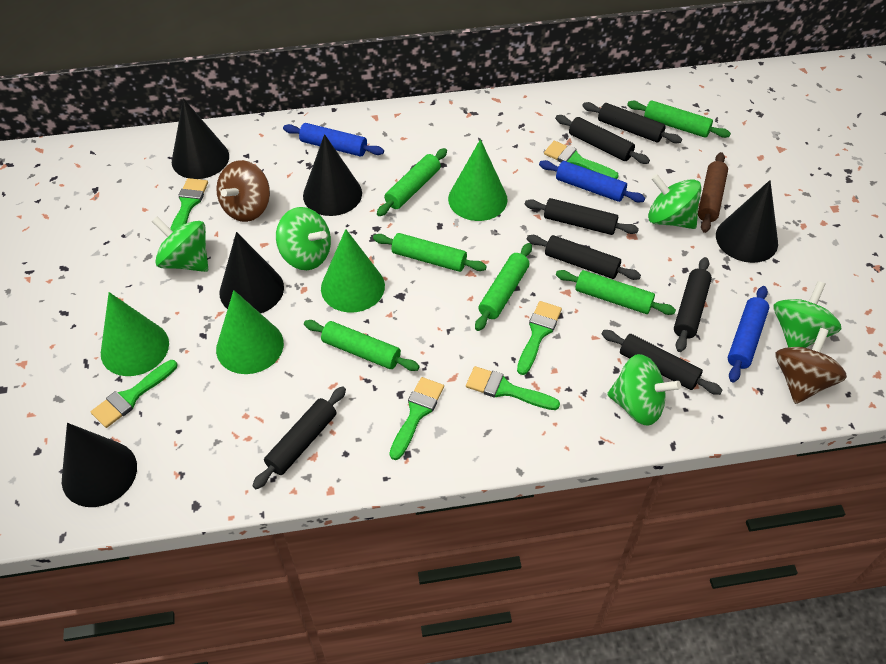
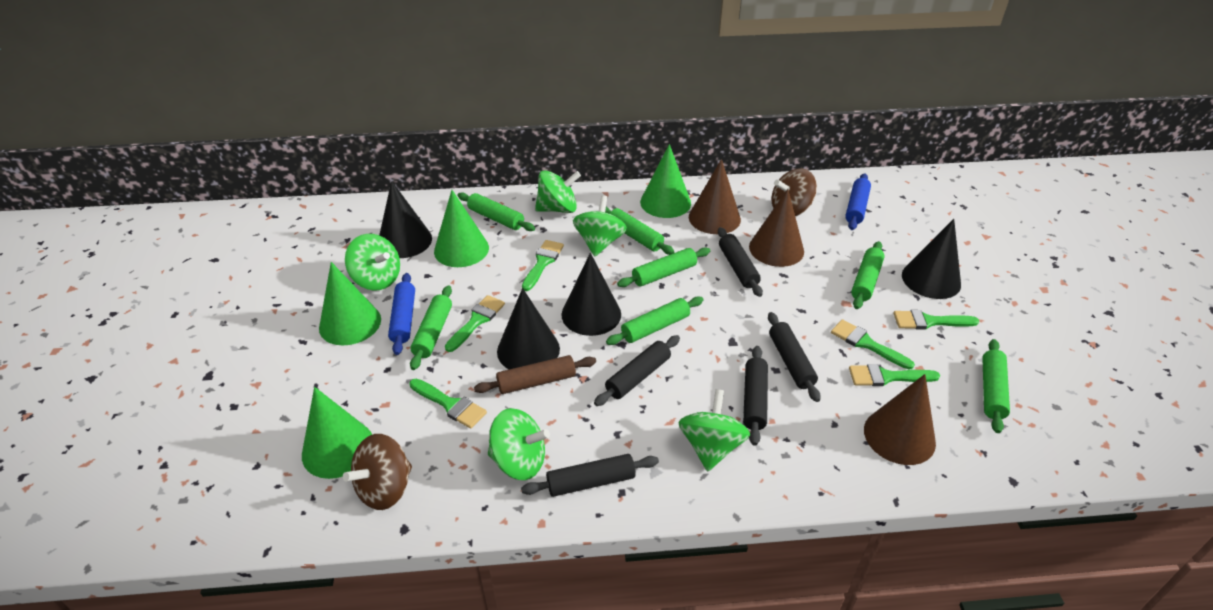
black cone: 5 -> 4
black rolling pin: 7 -> 5
blue rolling pin: 3 -> 2
brown cone: 0 -> 3
green rolling pin: 6 -> 7

